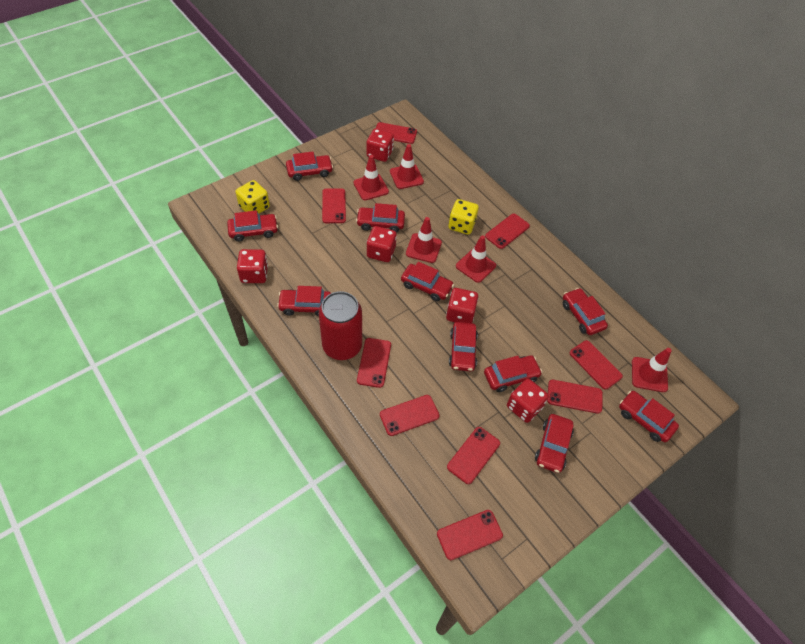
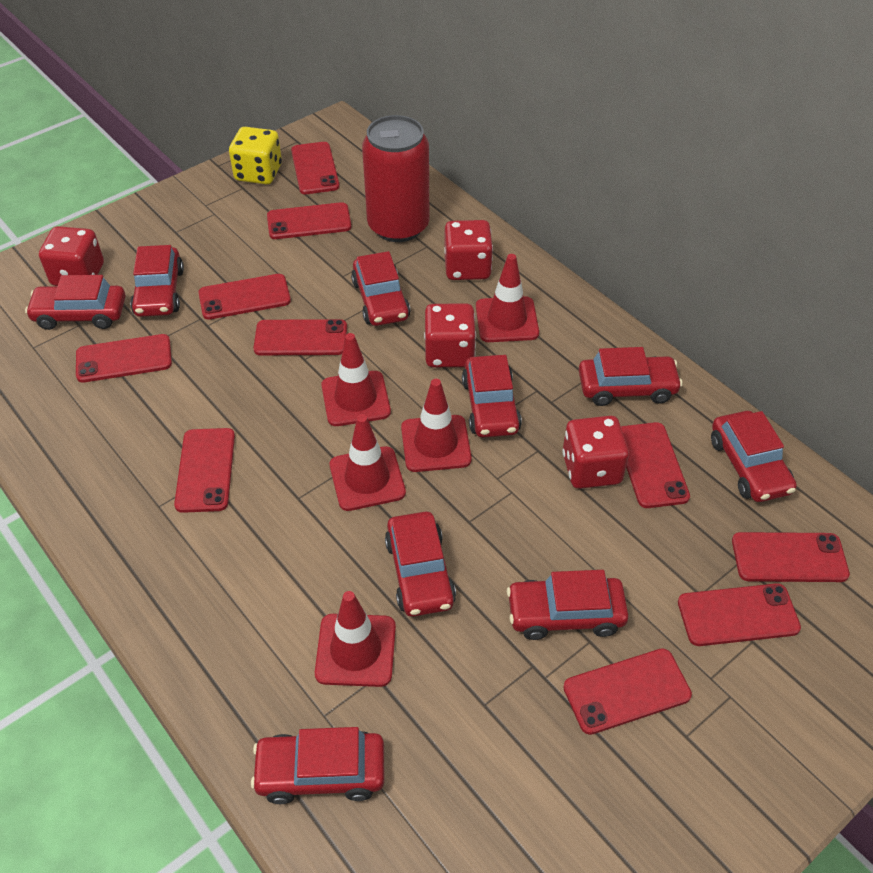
red car: 10 -> 9
red dice: 5 -> 4
red phone: 9 -> 10
yellow dice: 2 -> 1

